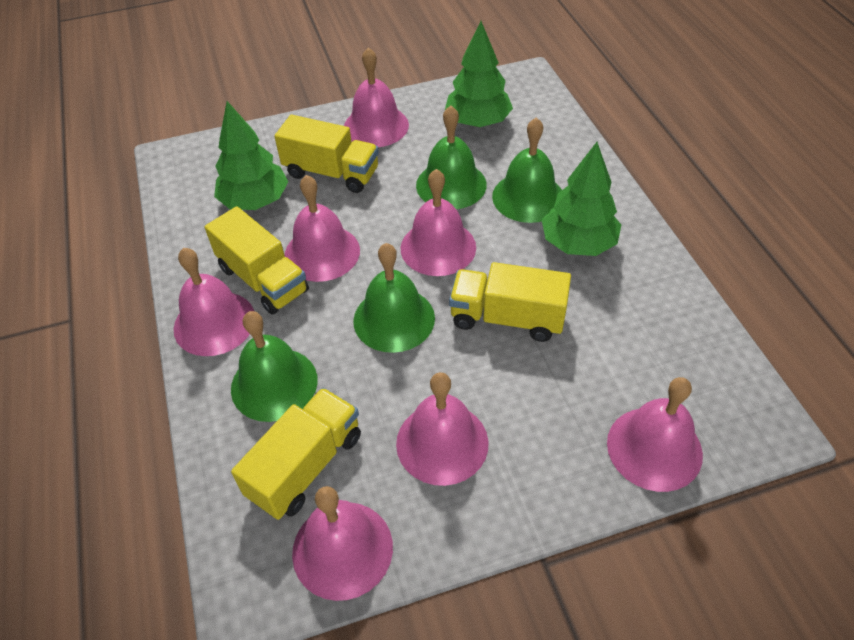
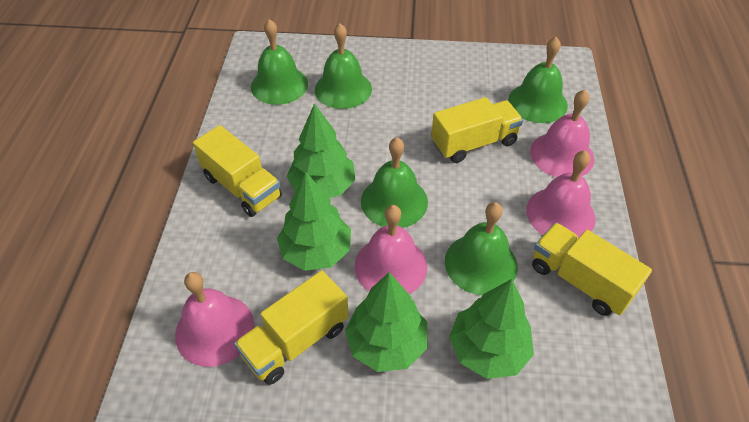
green bell: 4 -> 5
green tree: 3 -> 4
pink bell: 7 -> 4

